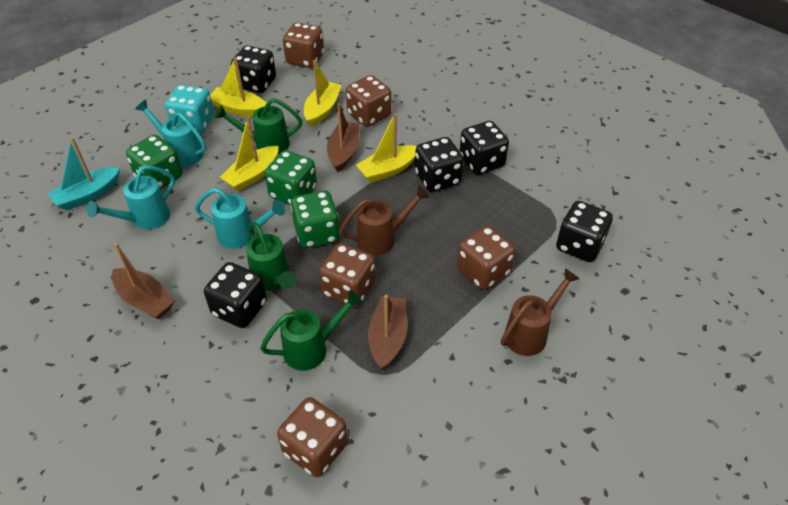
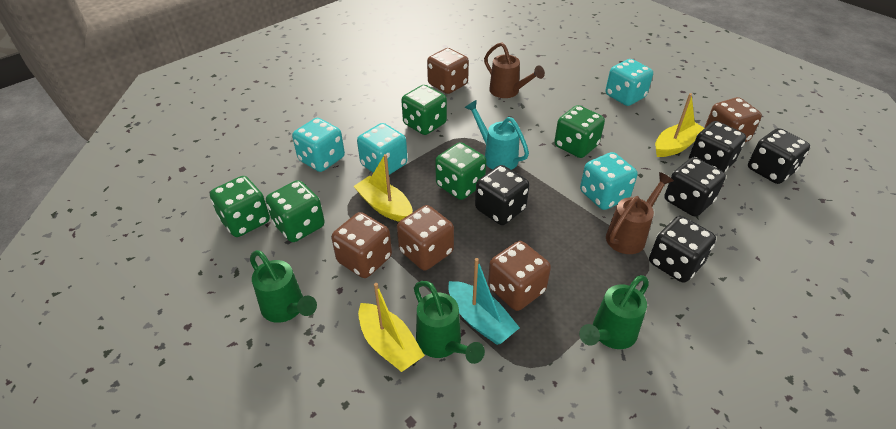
brown boat: 3 -> 0
green dice: 3 -> 5
turquoise dice: 1 -> 4
turquoise watering can: 3 -> 1
yellow boat: 4 -> 3

